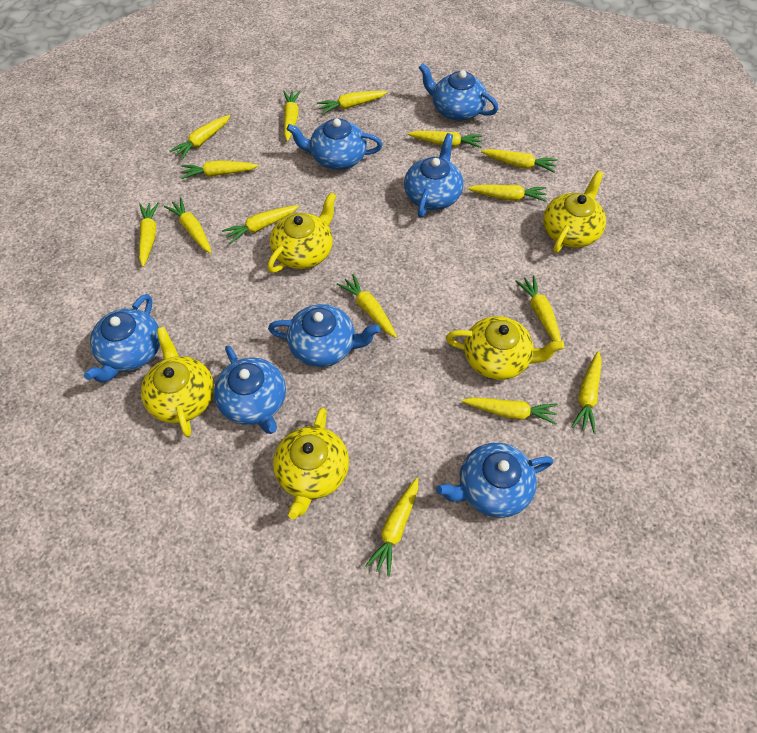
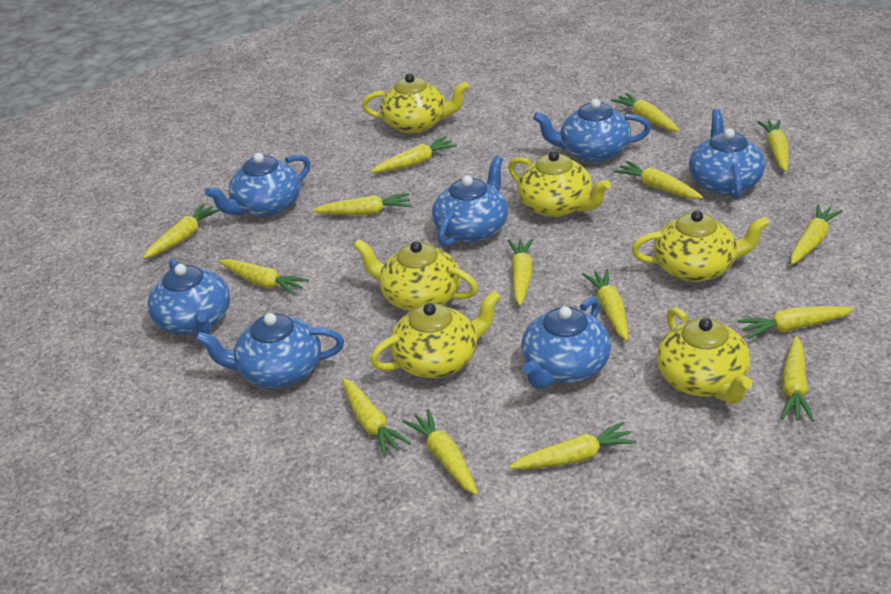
yellow teapot: 5 -> 6

